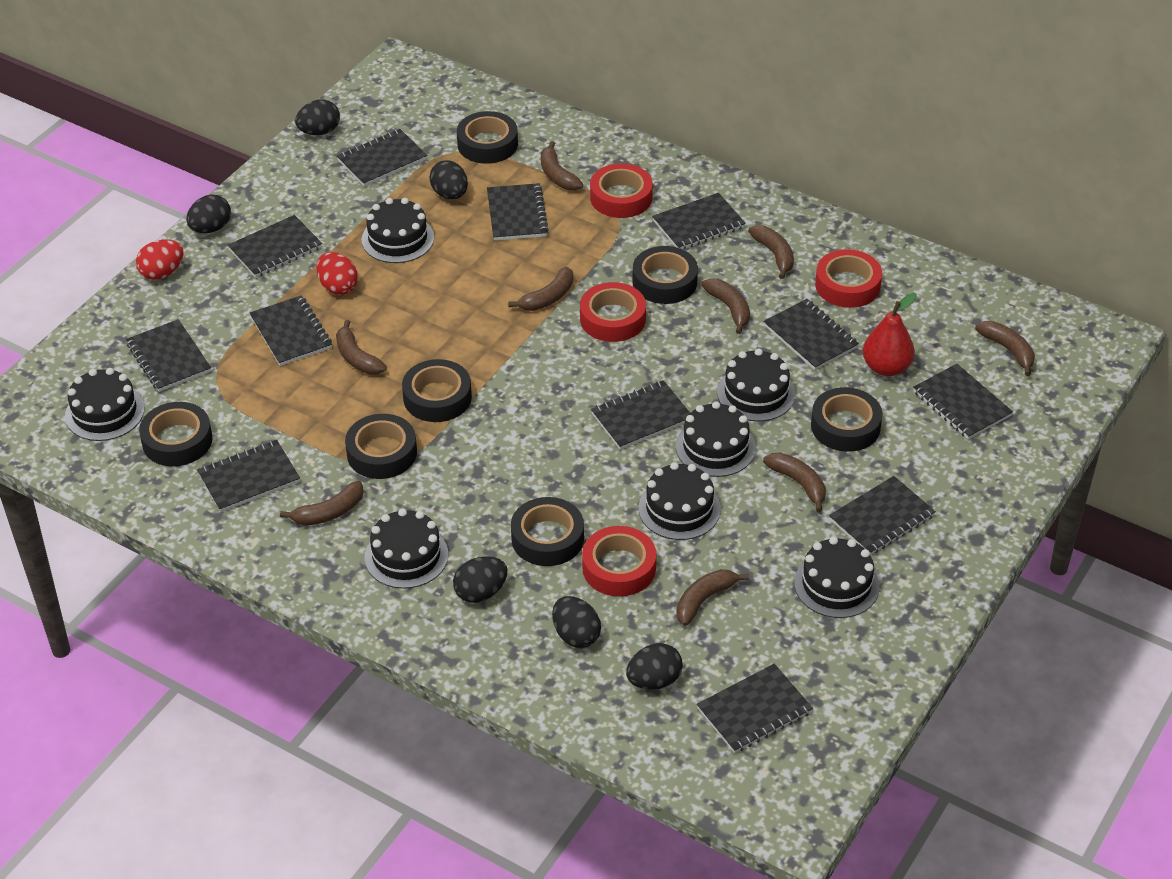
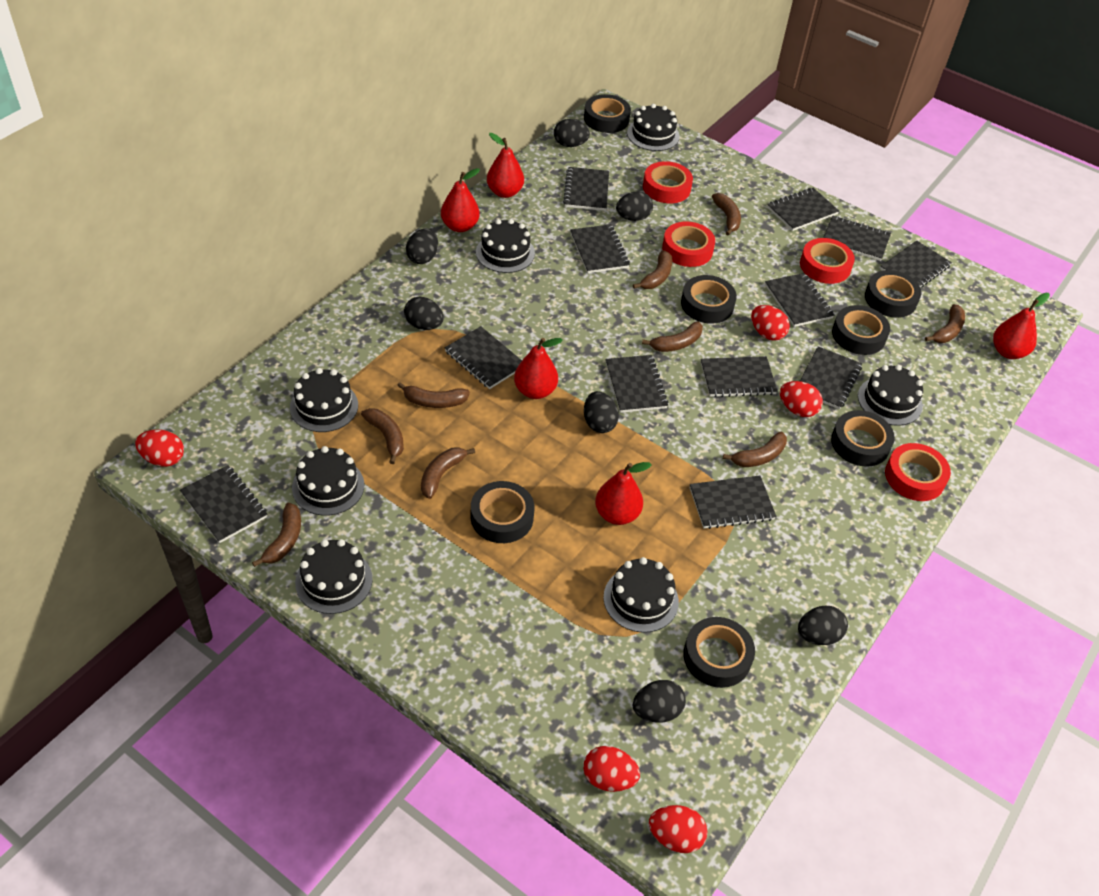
black egg: 6 -> 7
red egg: 2 -> 5
red pear: 1 -> 5

